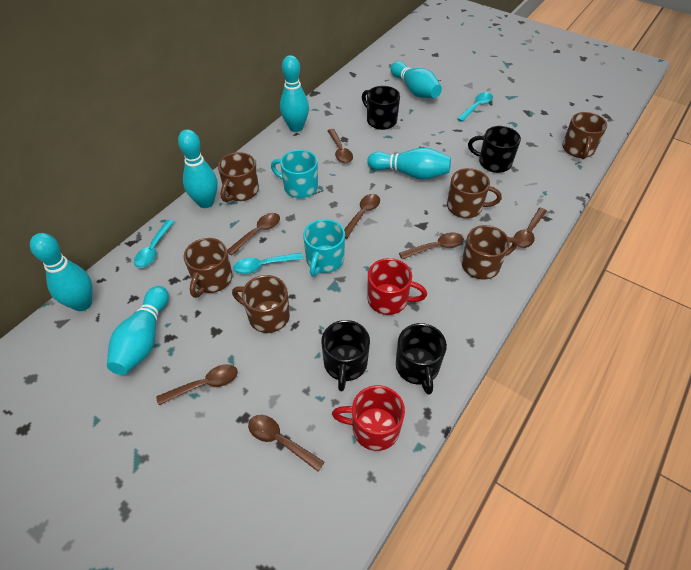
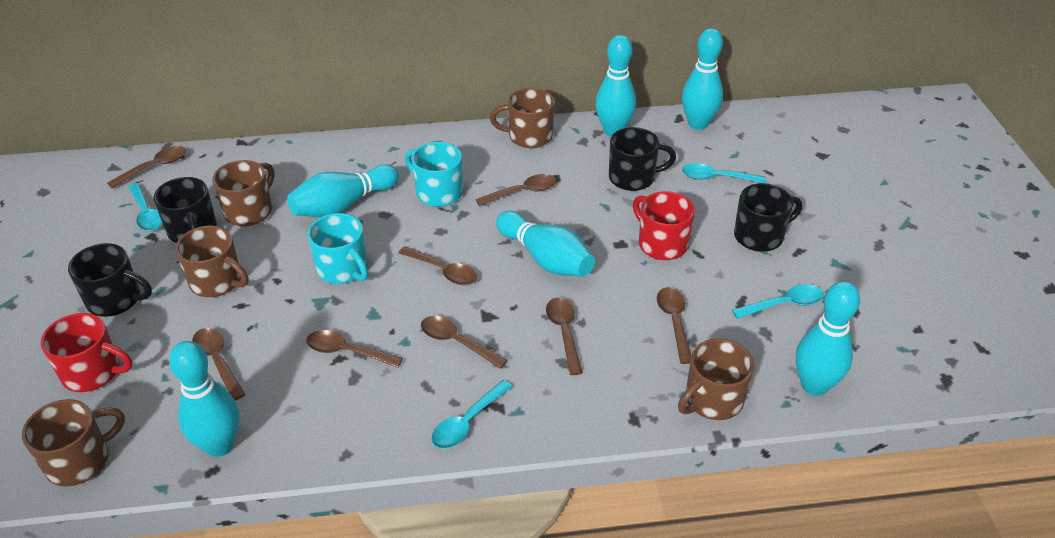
brown mug: 6 -> 5
brown spoon: 7 -> 8
turquoise spoon: 3 -> 4

